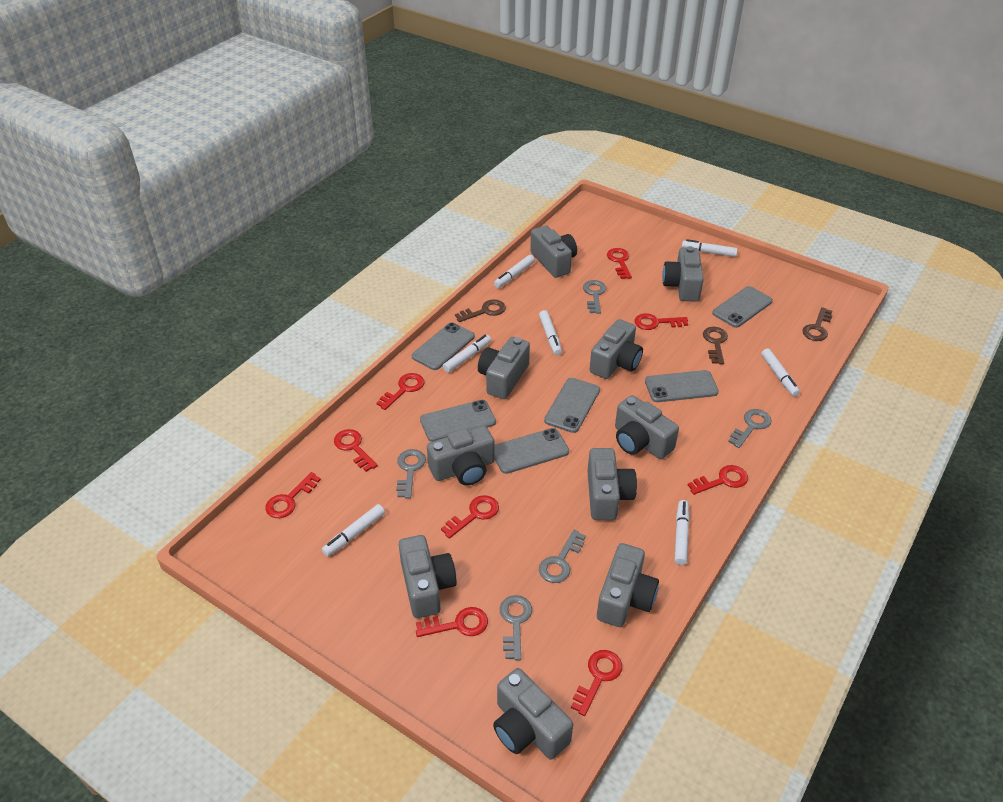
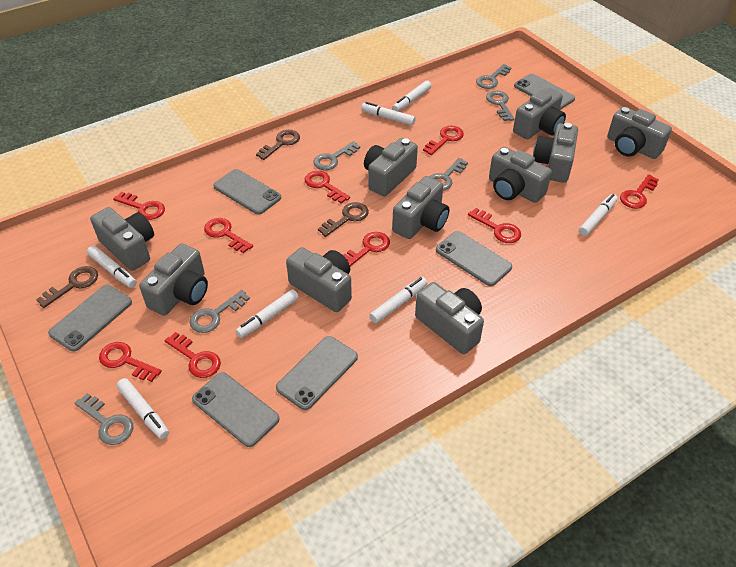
grey key: 5 -> 6

